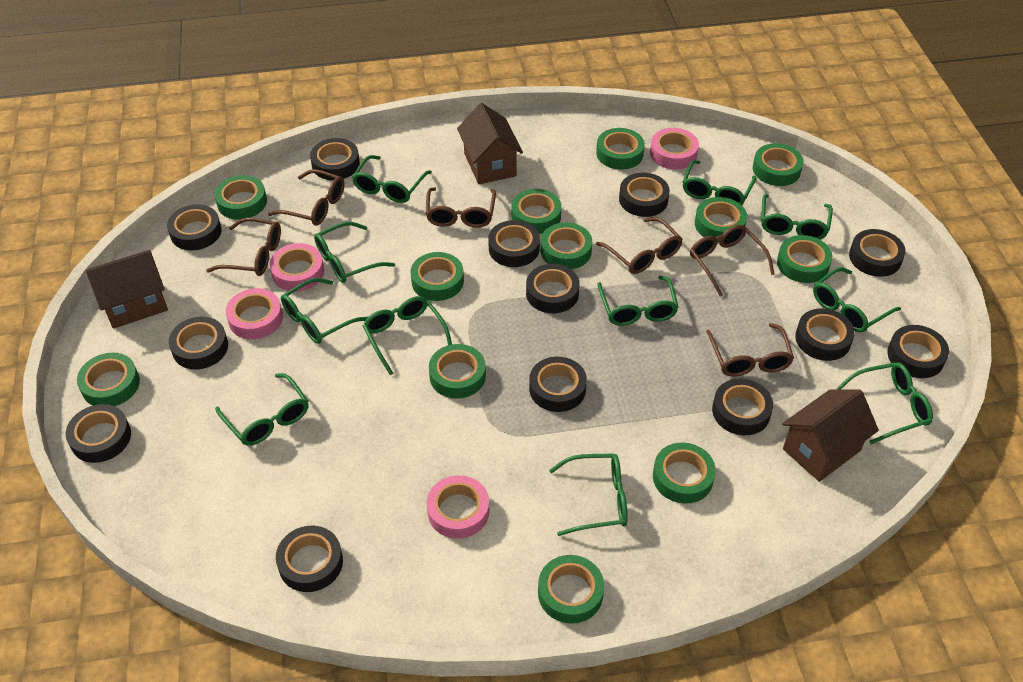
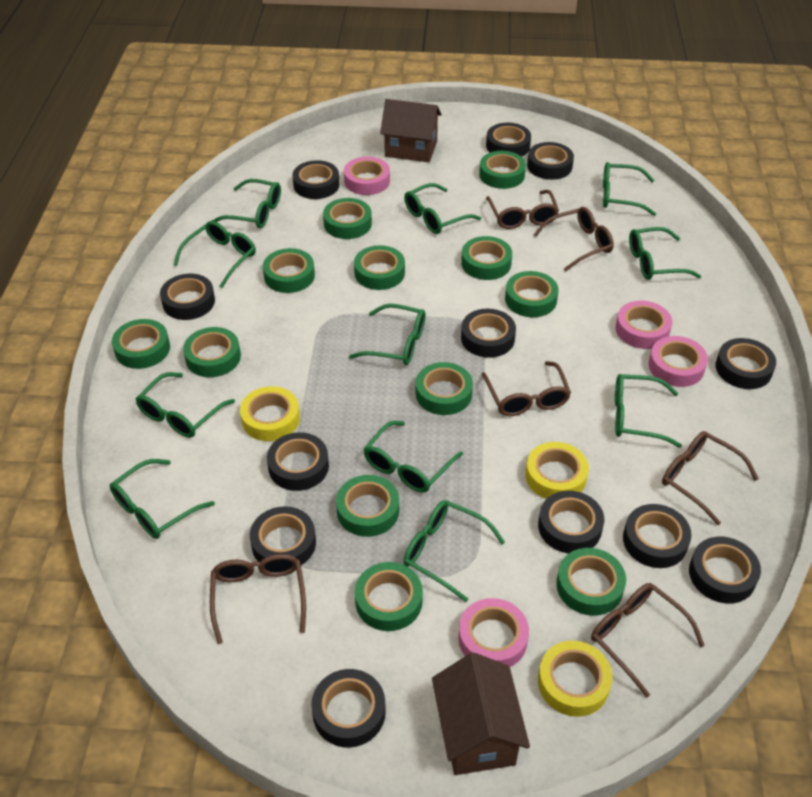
black tape: 13 -> 12
brown house: 3 -> 2
yellow tape: 0 -> 3

